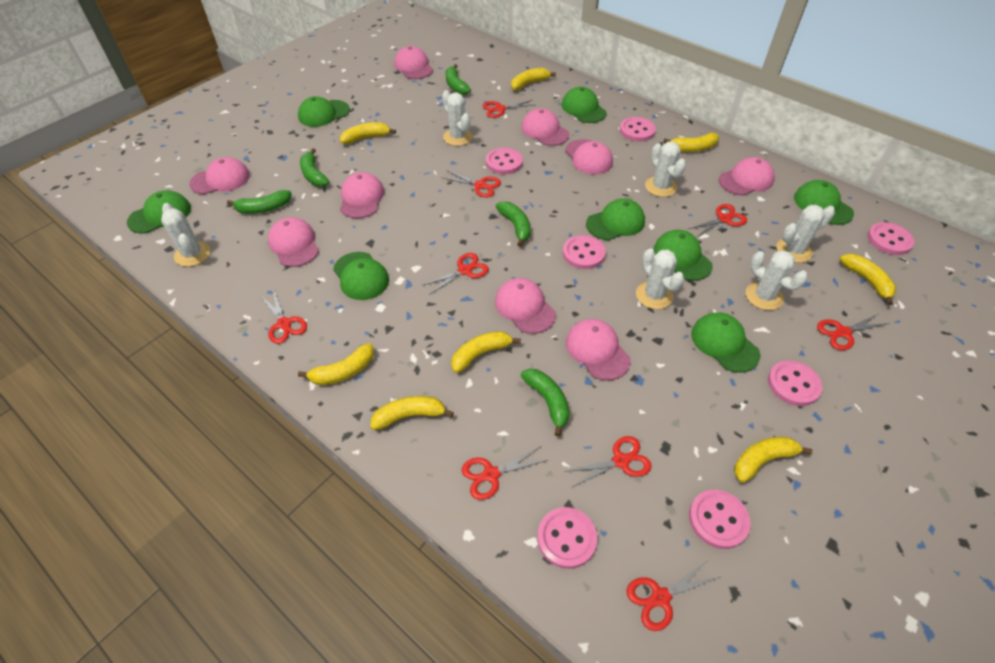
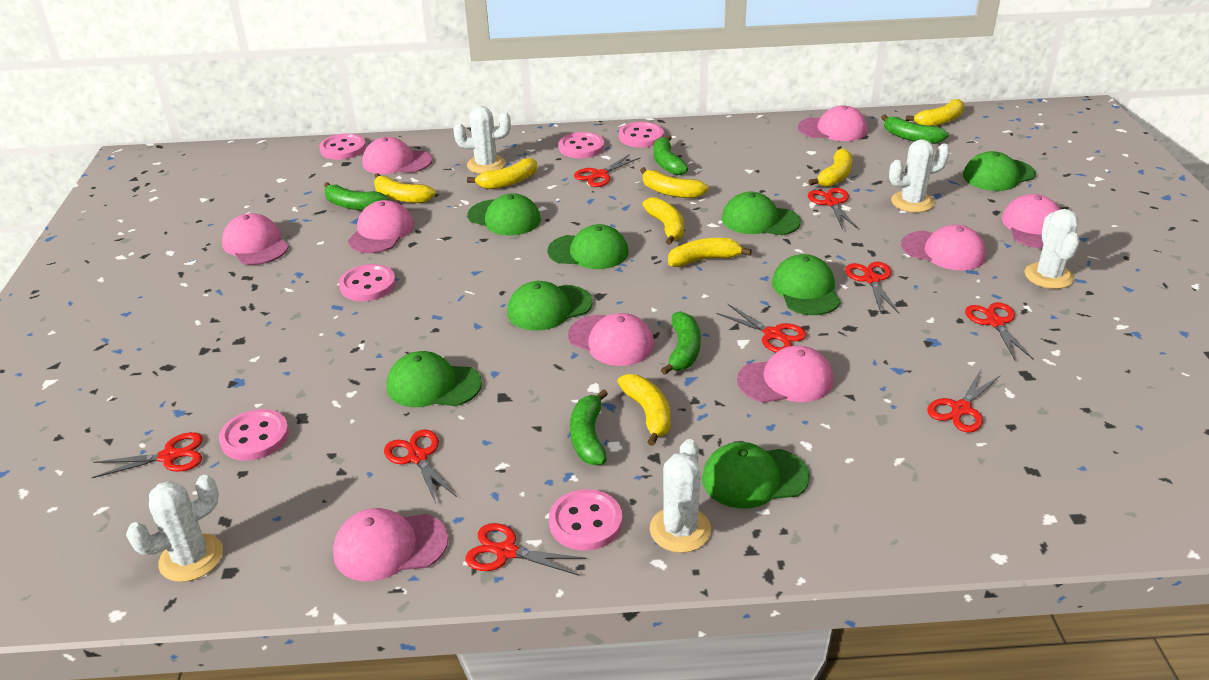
pink button: 7 -> 6
white cactus: 6 -> 5

